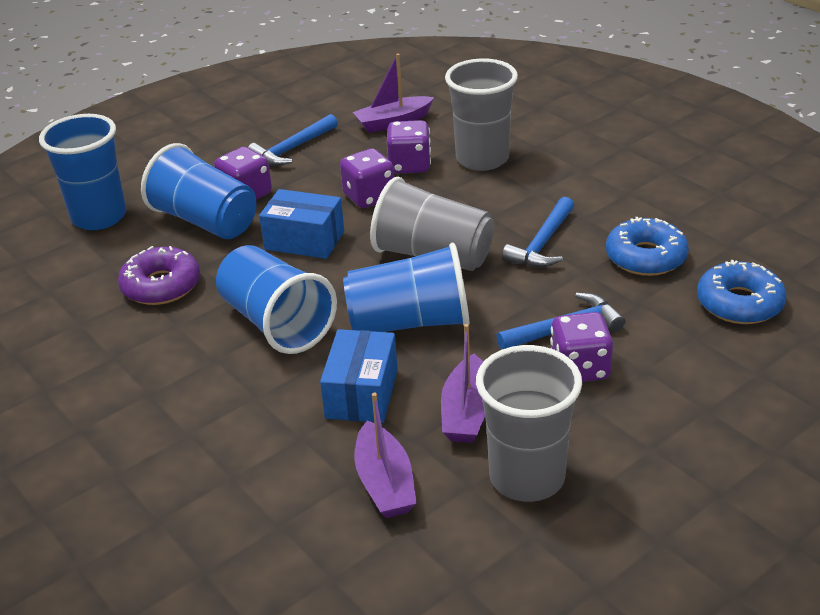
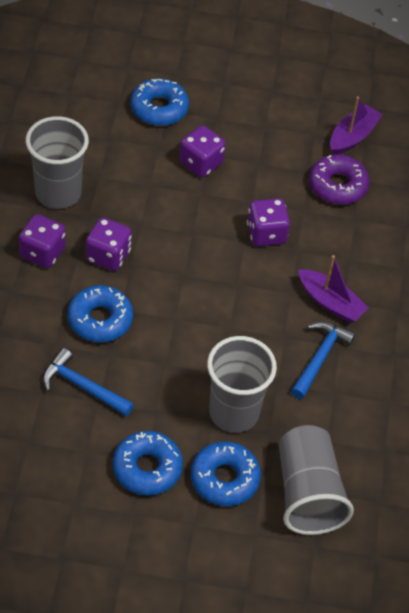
blue box: 2 -> 0
blue cup: 4 -> 0
blue donut: 2 -> 4
blue hammer: 3 -> 2
purple boat: 3 -> 2

